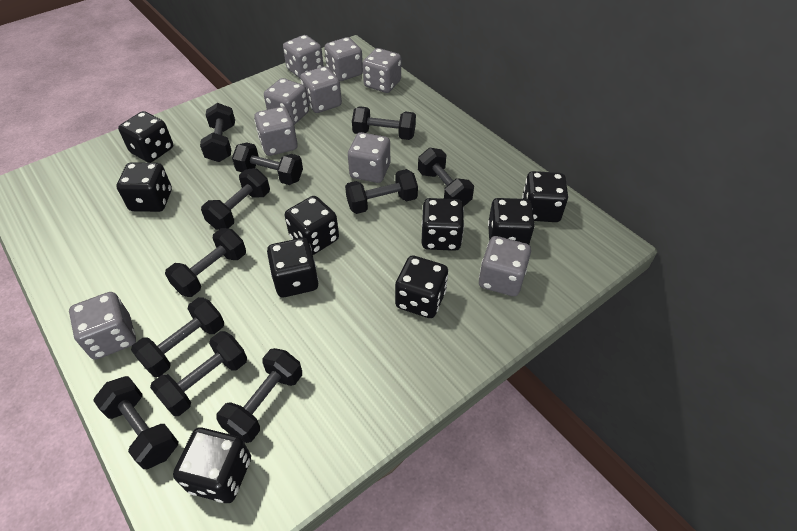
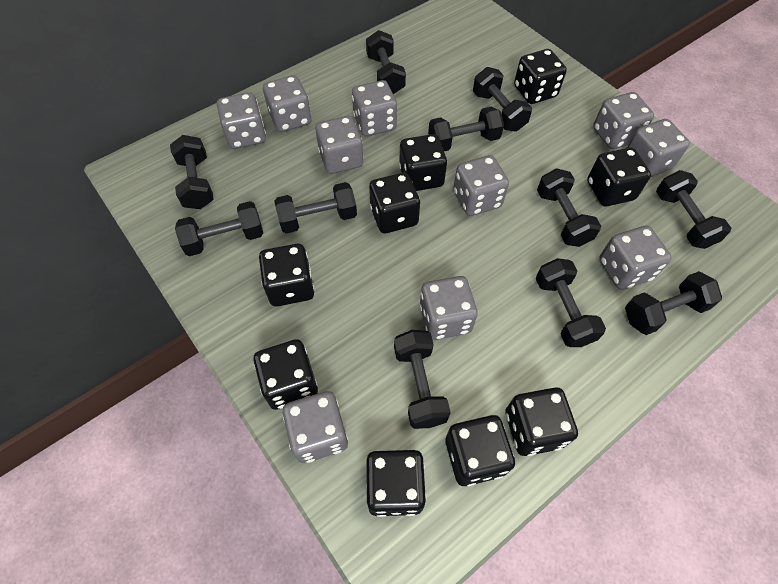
grey dice: 9 -> 10

